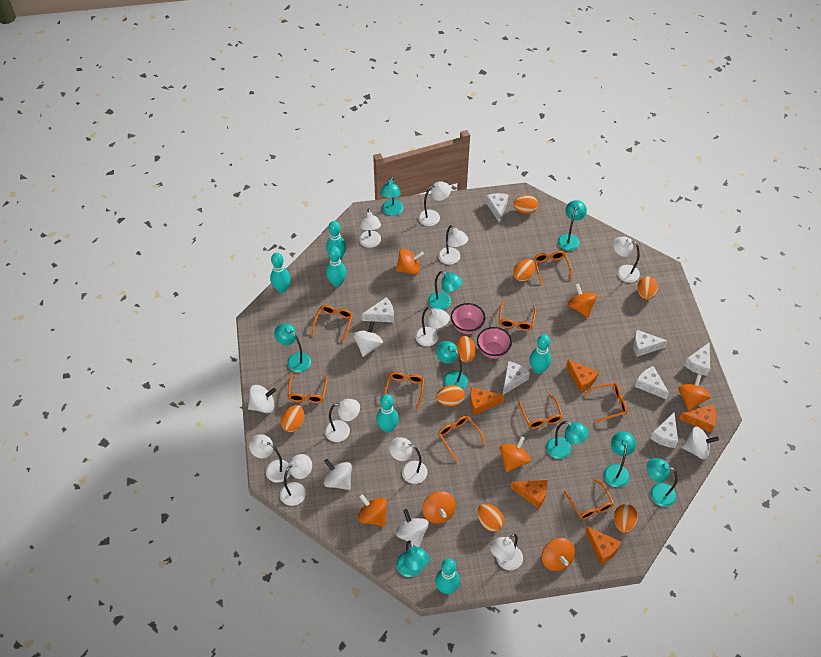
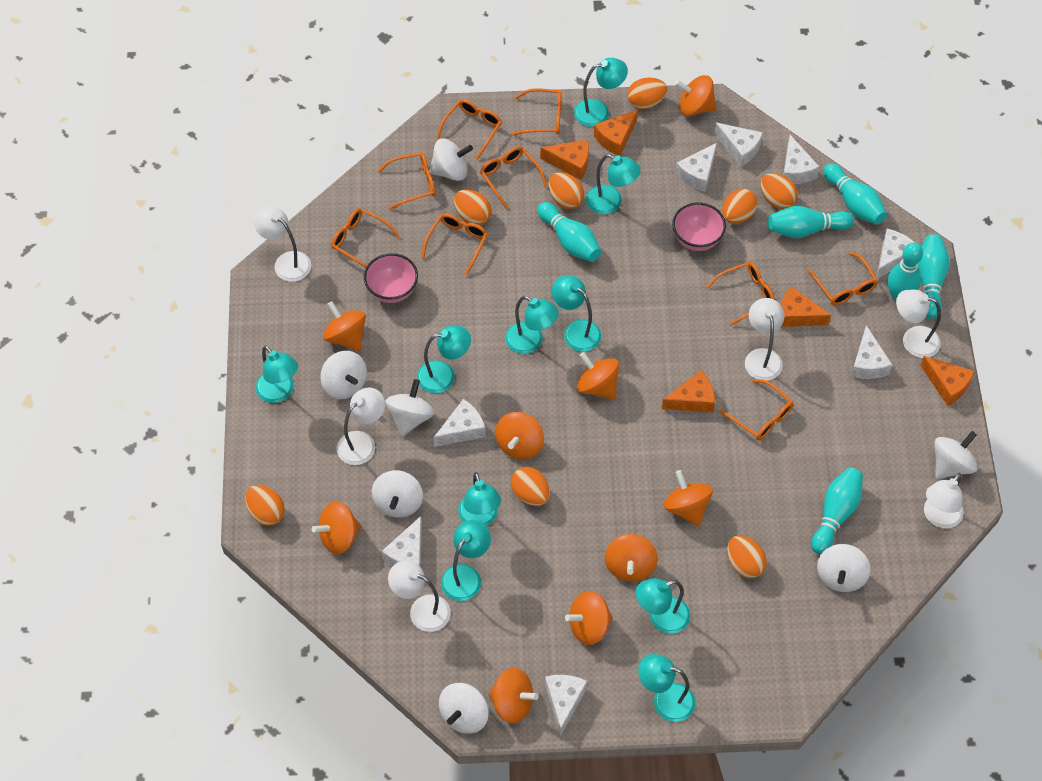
orange spinning top: 7 -> 9
turquoise lamp: 9 -> 10
white cheese: 7 -> 8
white lamp: 10 -> 6
white spinning top: 5 -> 7

